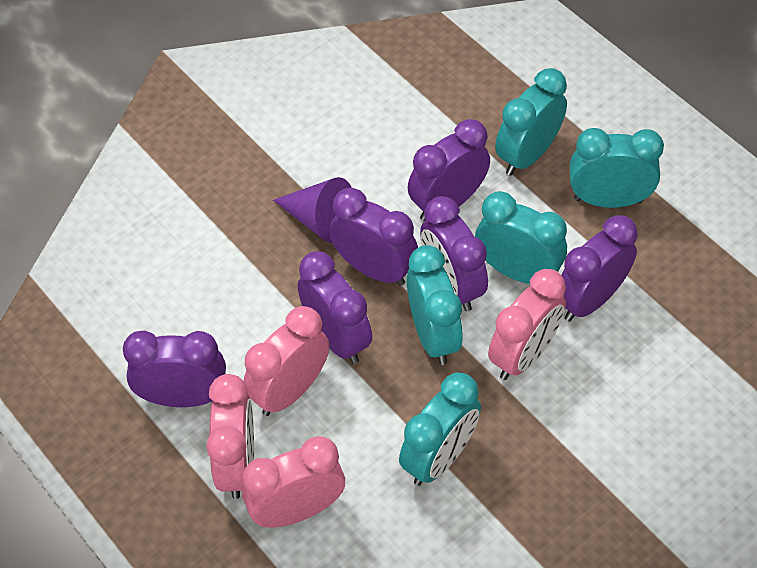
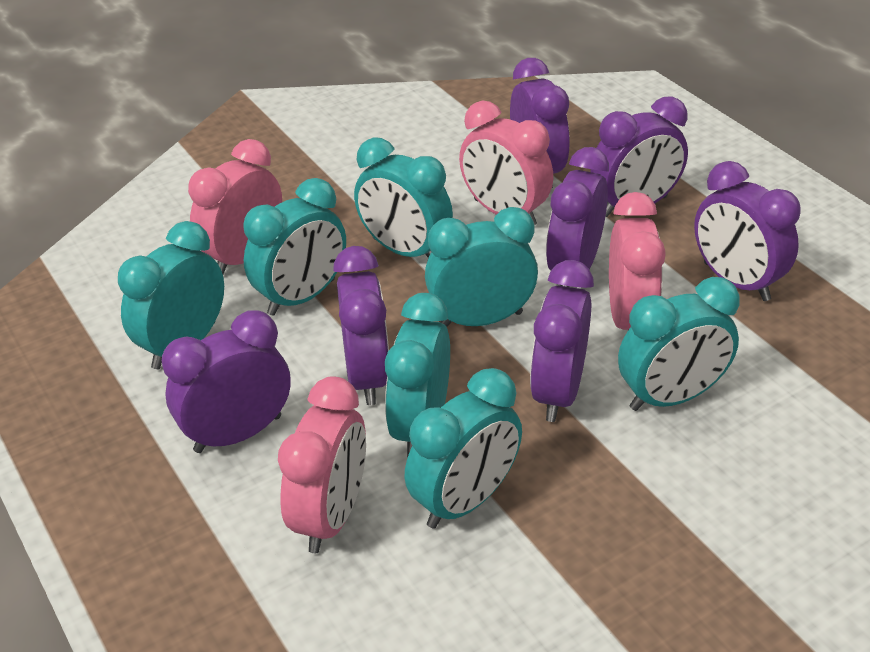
purple clock: 6 -> 7
purple cone: 1 -> 0
turquoise clock: 5 -> 7

